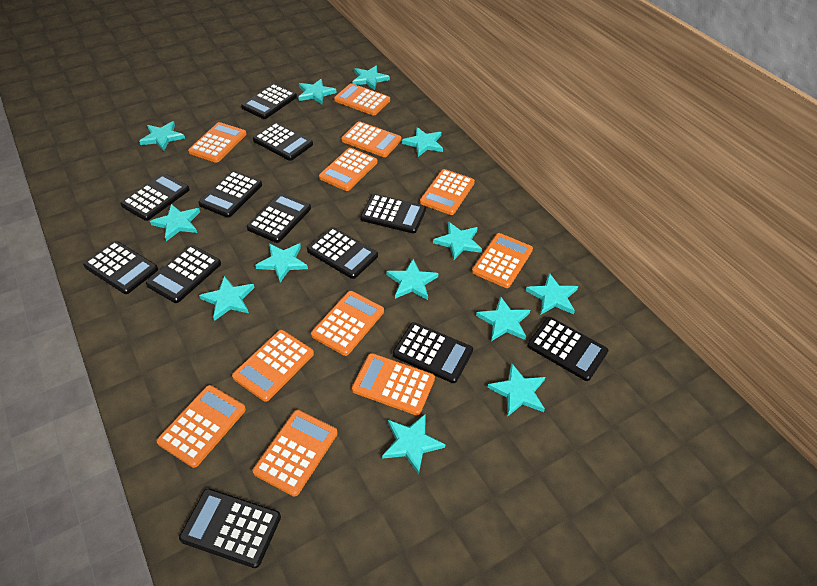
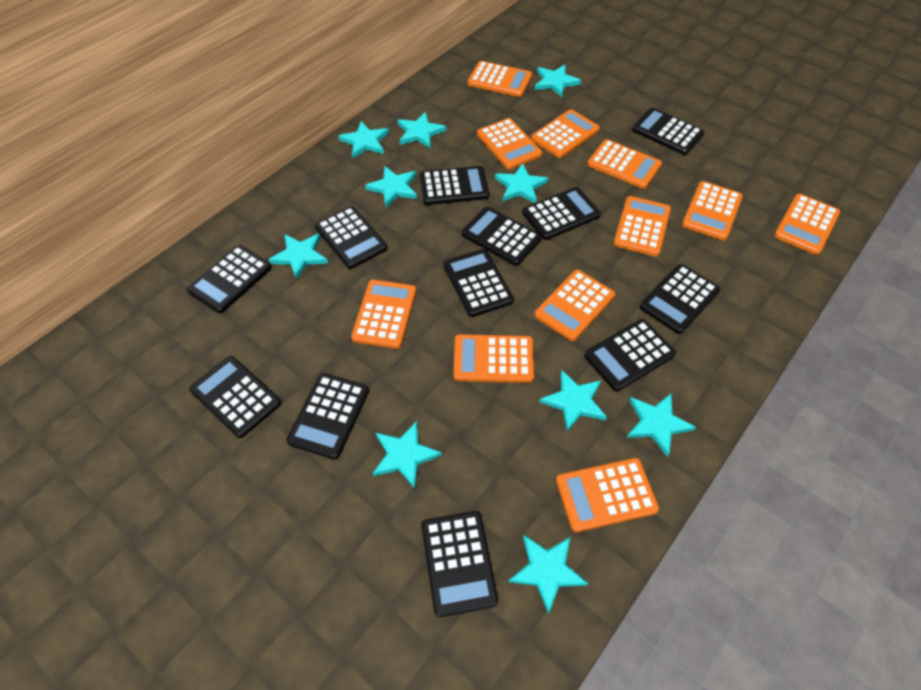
turquoise star: 13 -> 10

